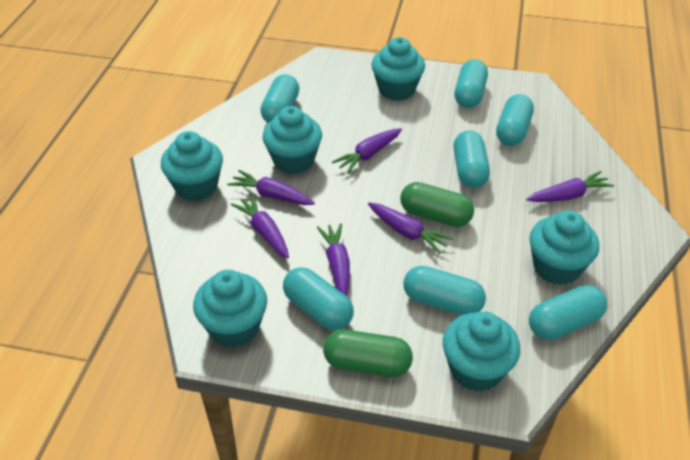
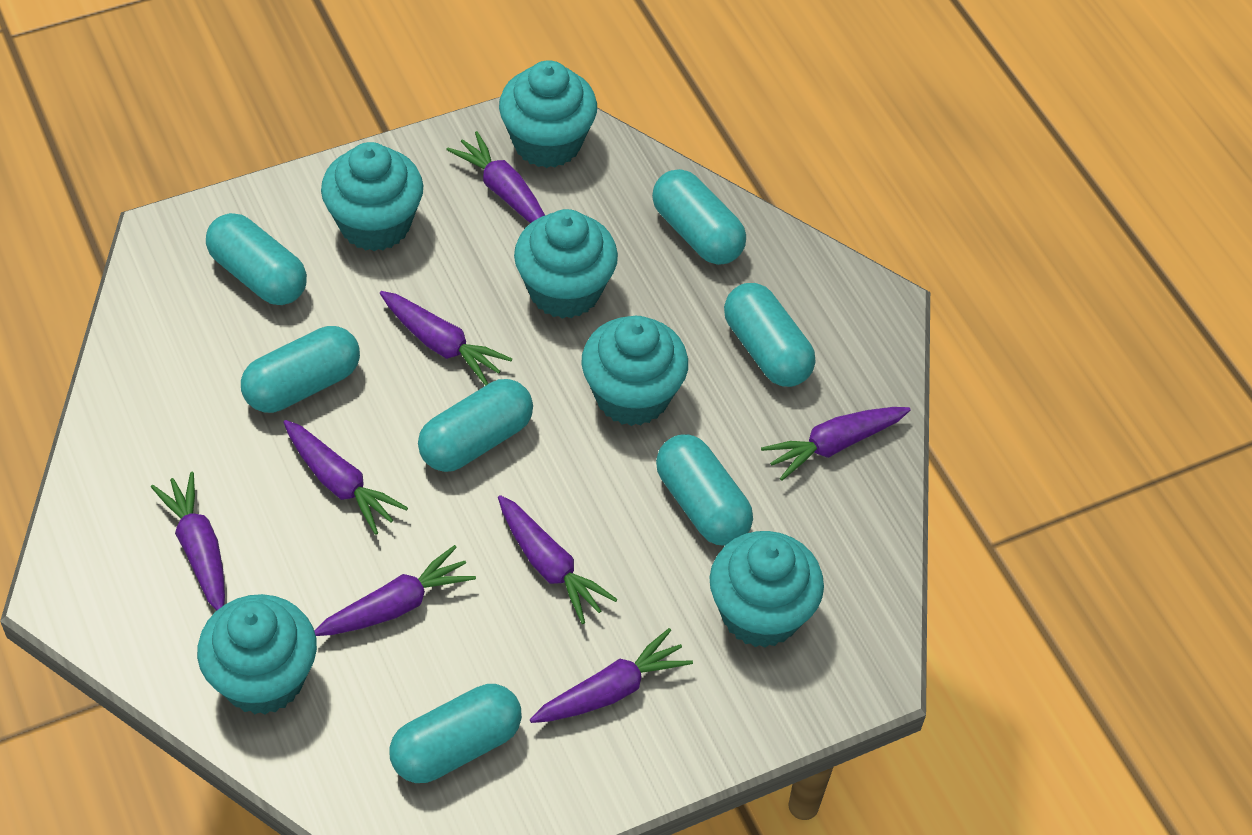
green capsule: 2 -> 0
purple carrot: 6 -> 8

